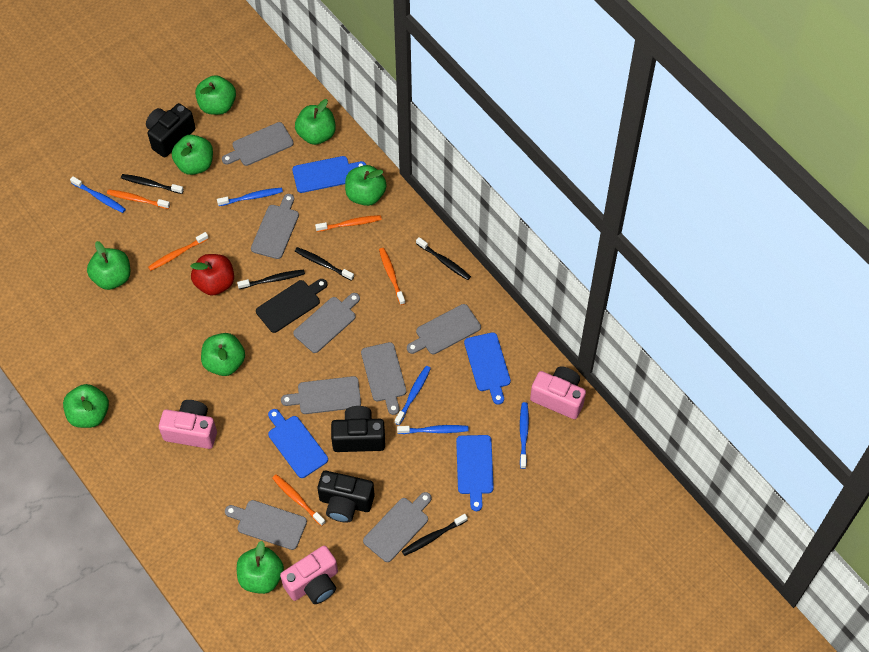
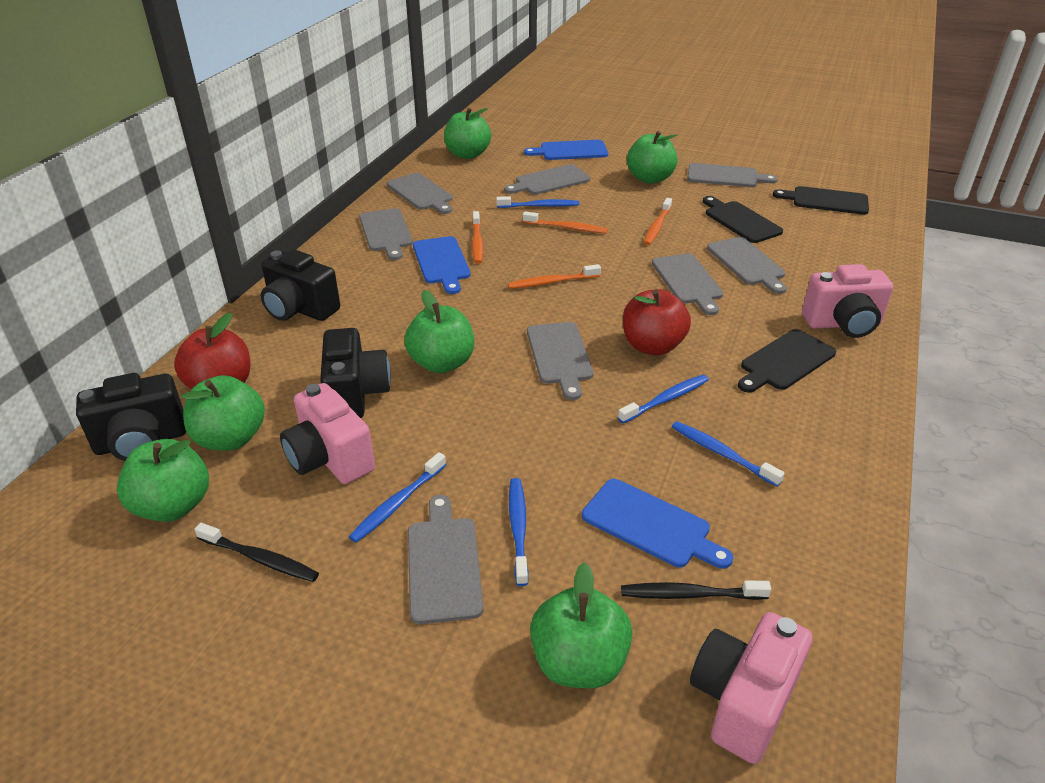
black cutting board: 1 -> 3
black toothbrush: 5 -> 2
blue cutting board: 4 -> 3
green apple: 8 -> 6
orange toothbrush: 5 -> 4
red apple: 1 -> 2

